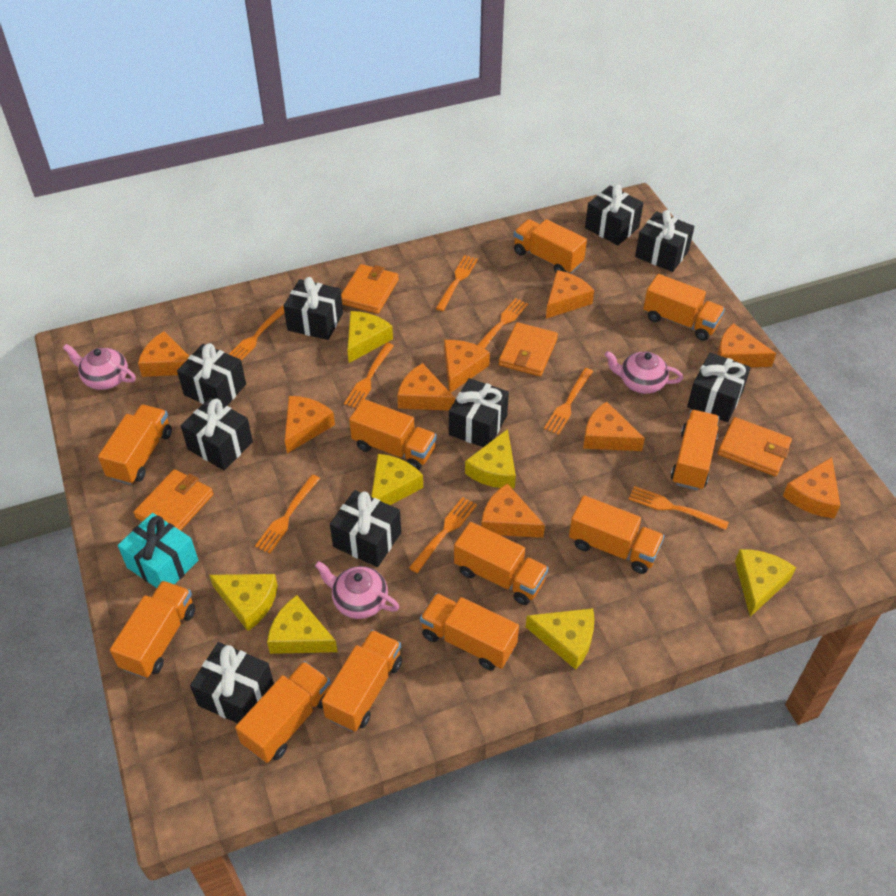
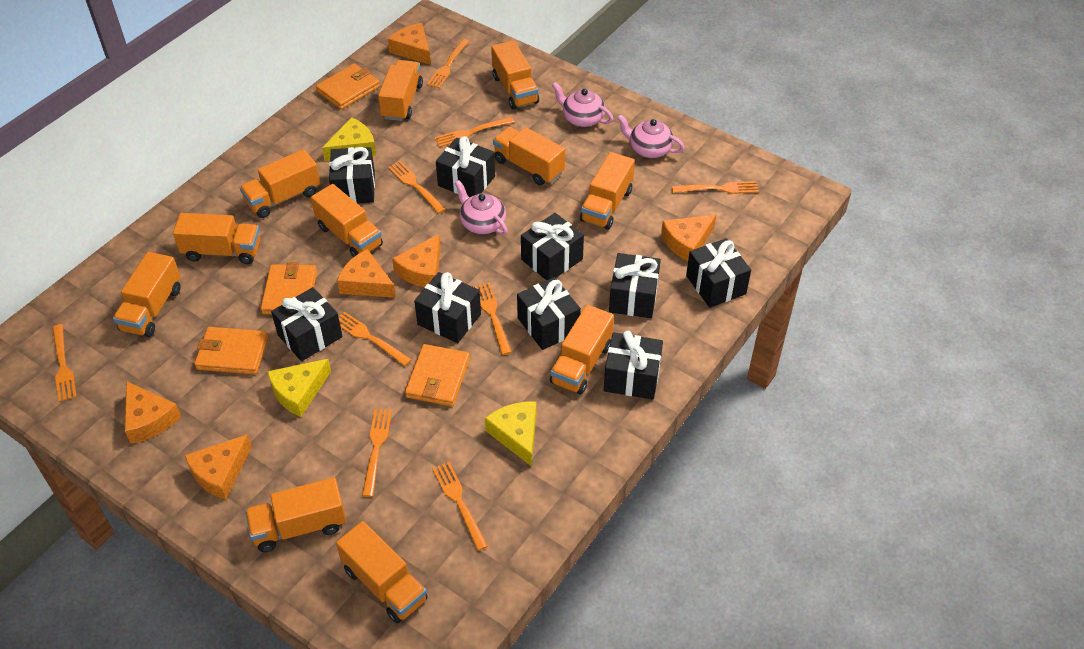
orange cheese: 9 -> 6
orange fork: 8 -> 9
turquoise gift: 1 -> 0
yellow cheese: 7 -> 3

